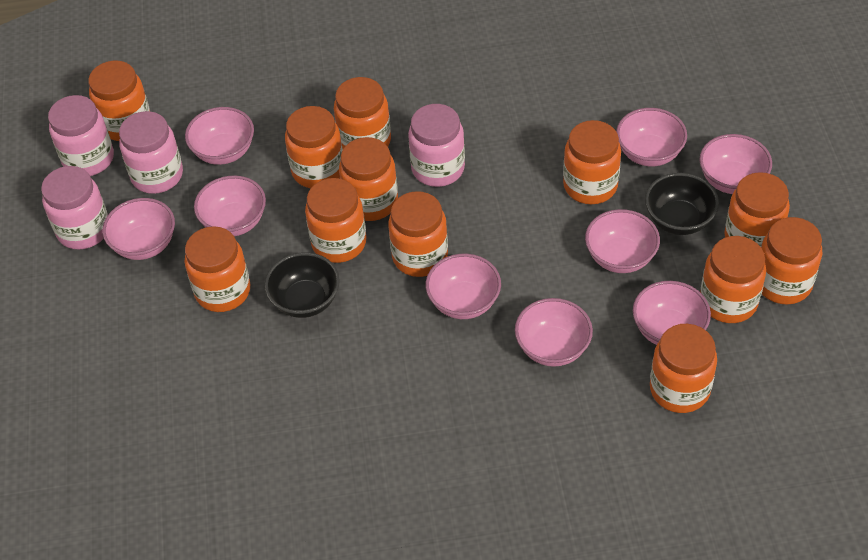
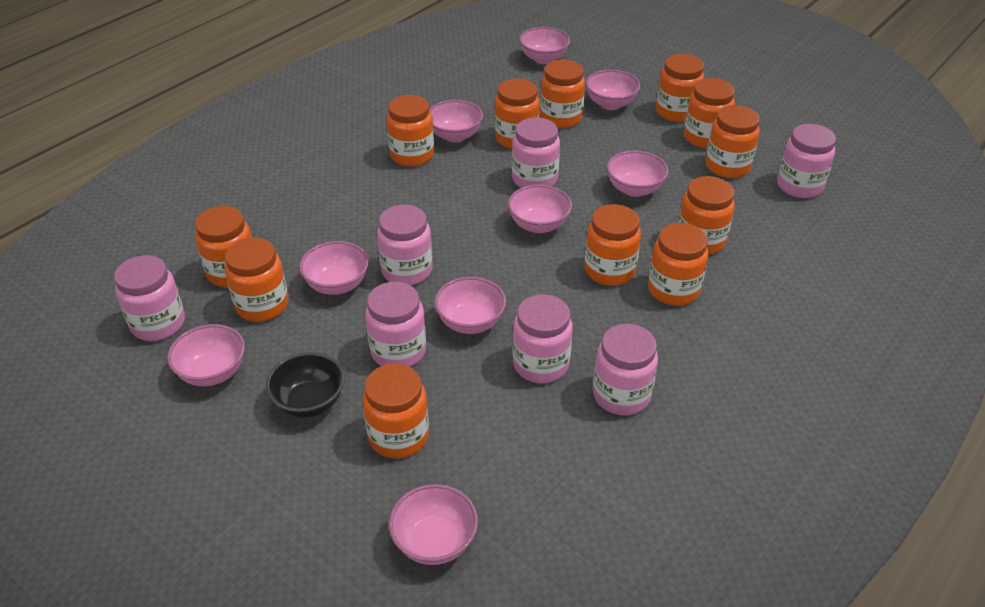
black bowl: 2 -> 1
pink jar: 4 -> 7

